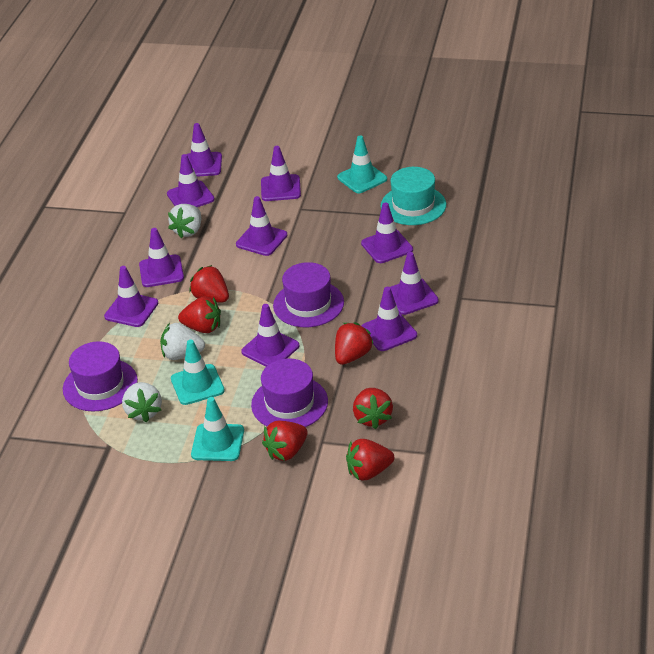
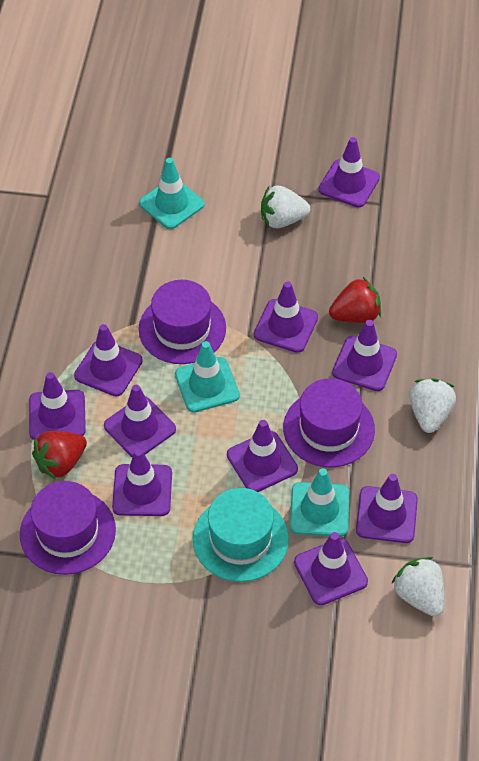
red strawberry: 6 -> 2

